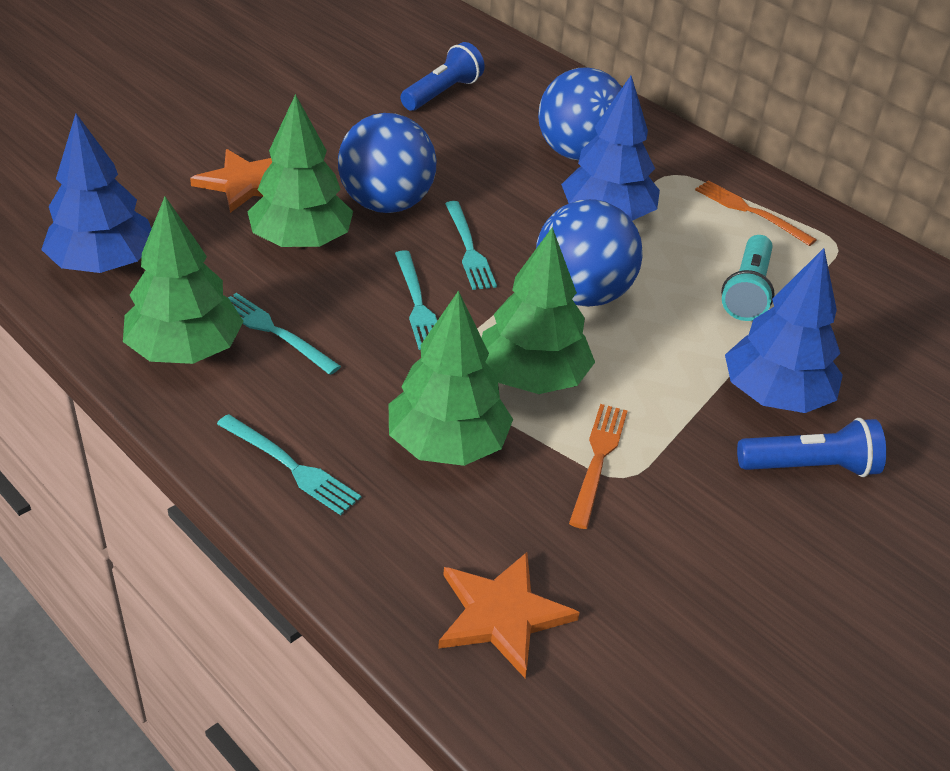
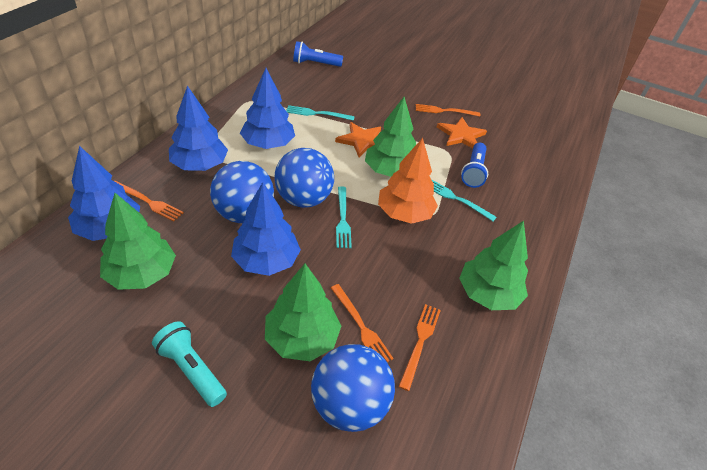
blue tree: 3 -> 4
orange fork: 2 -> 4
orange tree: 0 -> 1
turquoise fork: 4 -> 3

